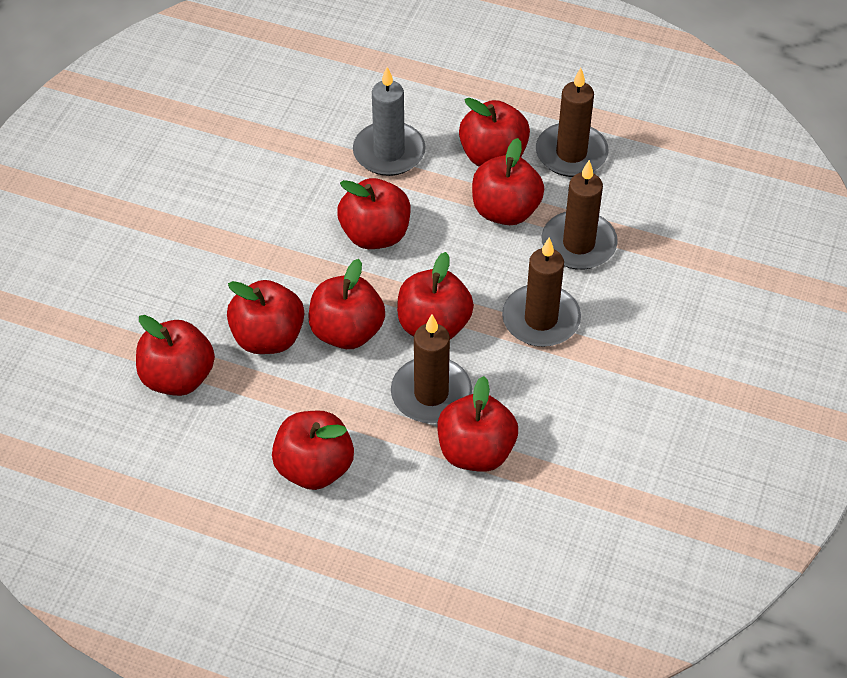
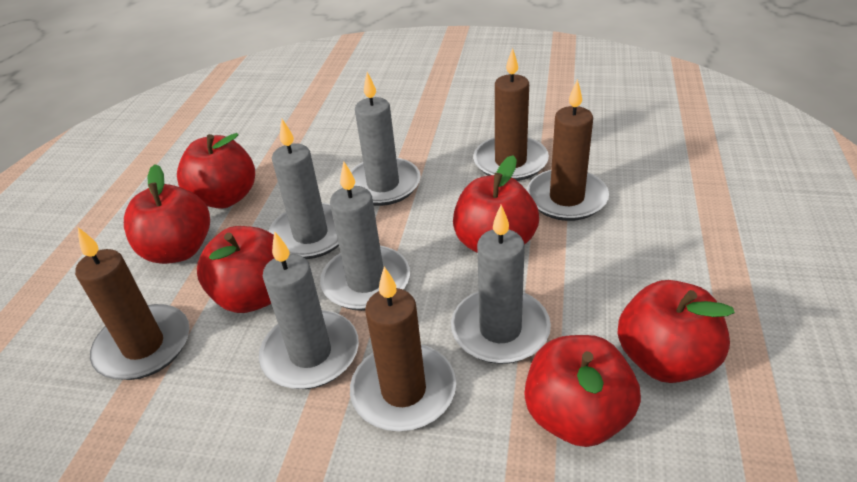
grey candle: 1 -> 5
red apple: 9 -> 6

